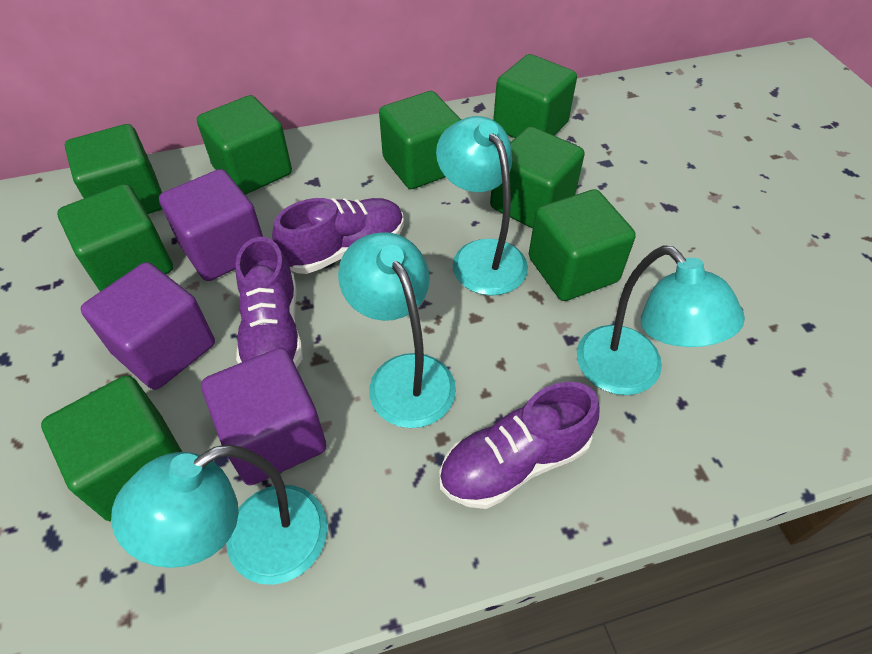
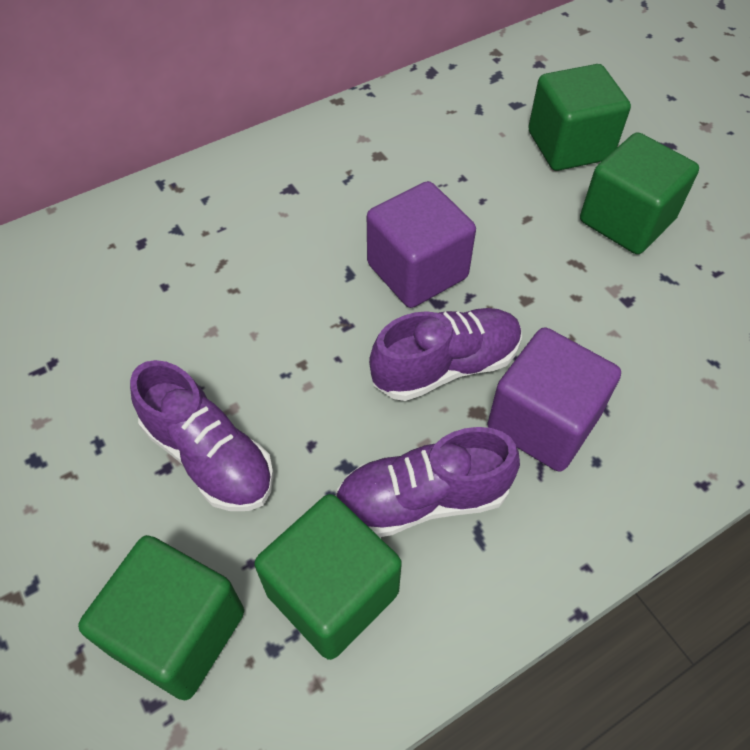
green cube: 8 -> 4
purple cube: 3 -> 2
turquoise lamp: 4 -> 0

